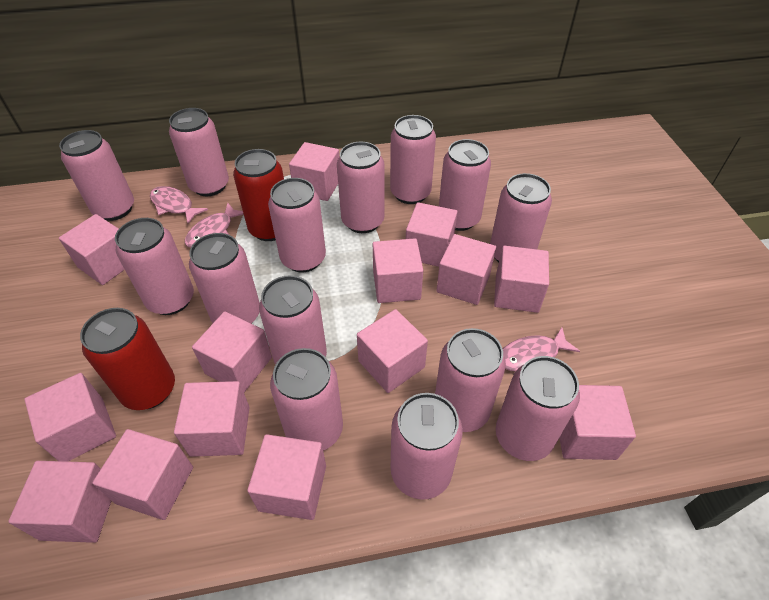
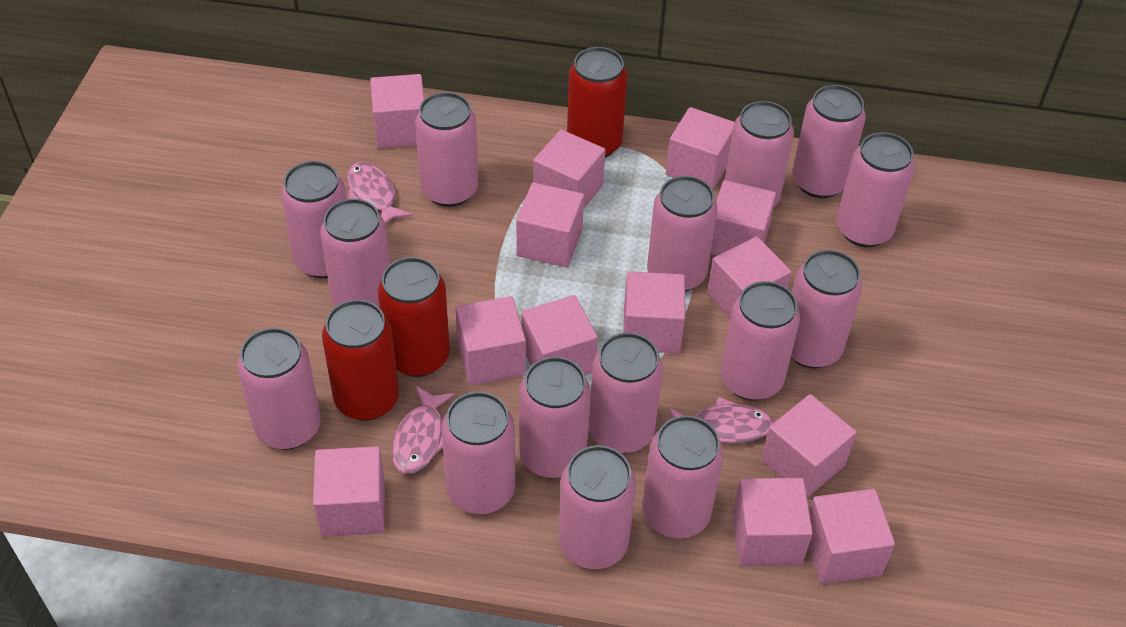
pink can: 14 -> 15
pink cube: 14 -> 13
red can: 2 -> 3

